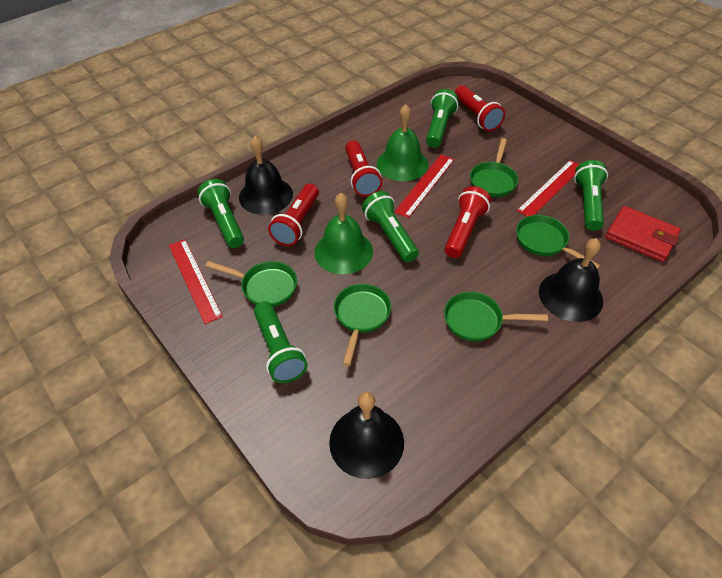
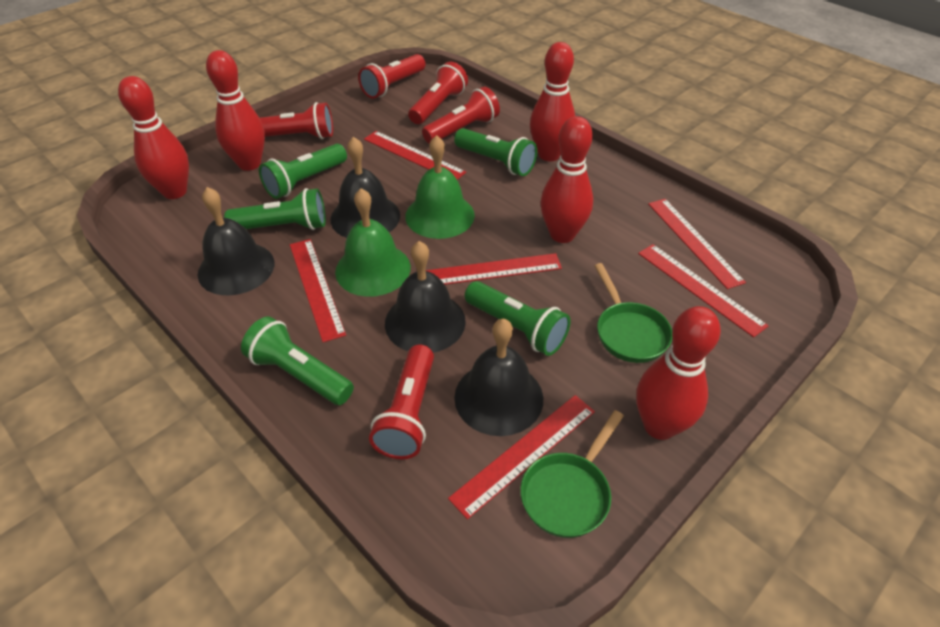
black bell: 3 -> 4
green pan: 5 -> 2
red bowling pin: 0 -> 5
red flashlight: 4 -> 5
red ruler: 3 -> 6
red wallet: 1 -> 0

